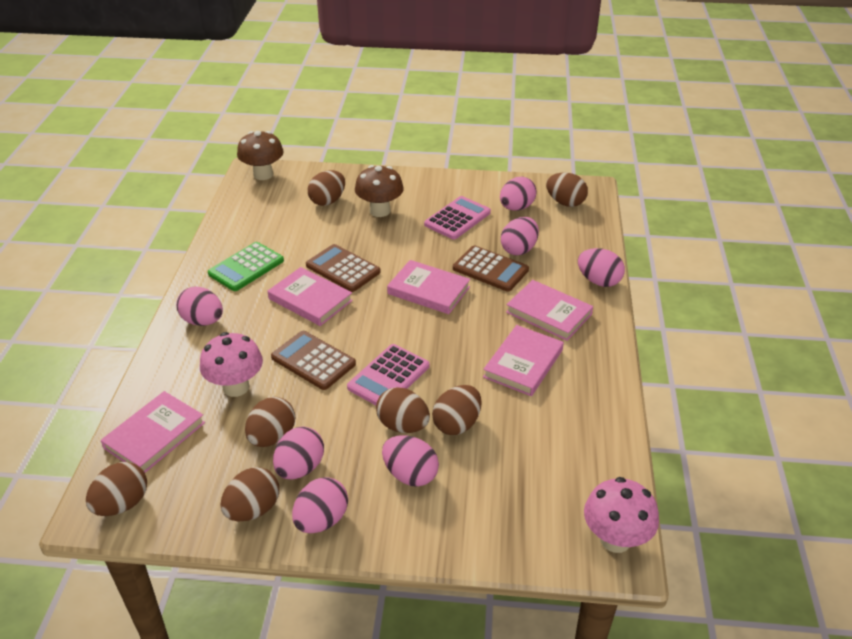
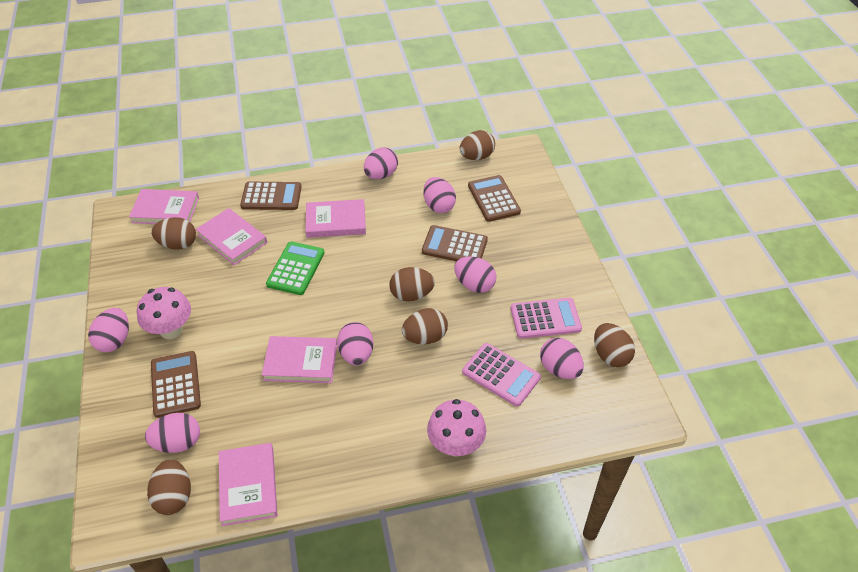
brown calculator: 3 -> 4
brown egg: 7 -> 6
brown mushroom: 2 -> 0

